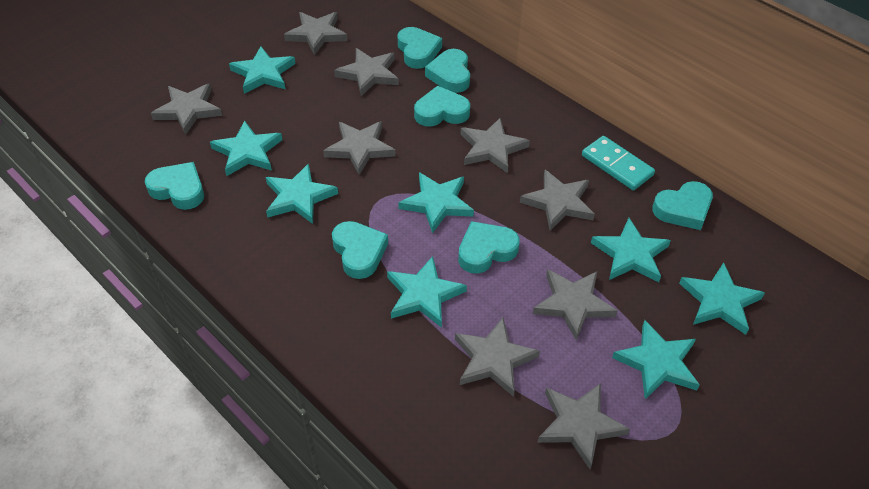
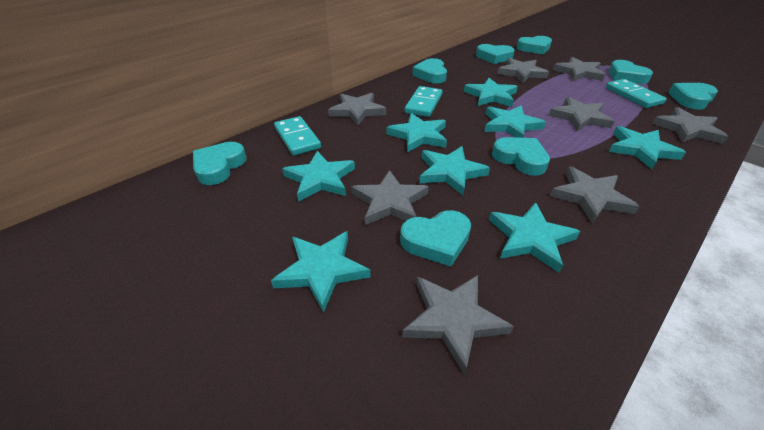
grey star: 9 -> 8
turquoise domino: 1 -> 3
turquoise heart: 7 -> 8

